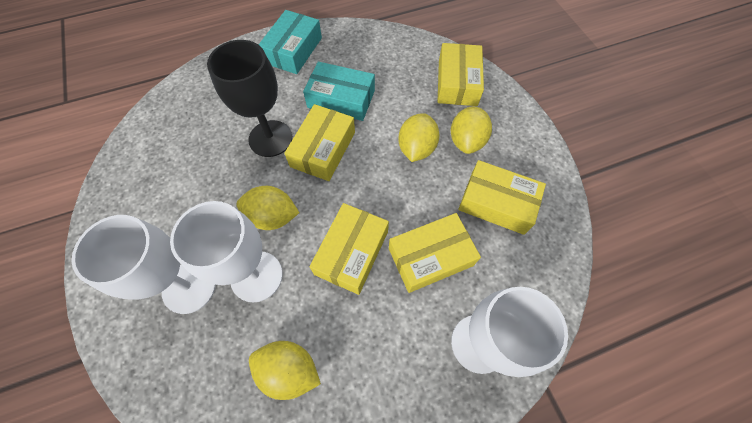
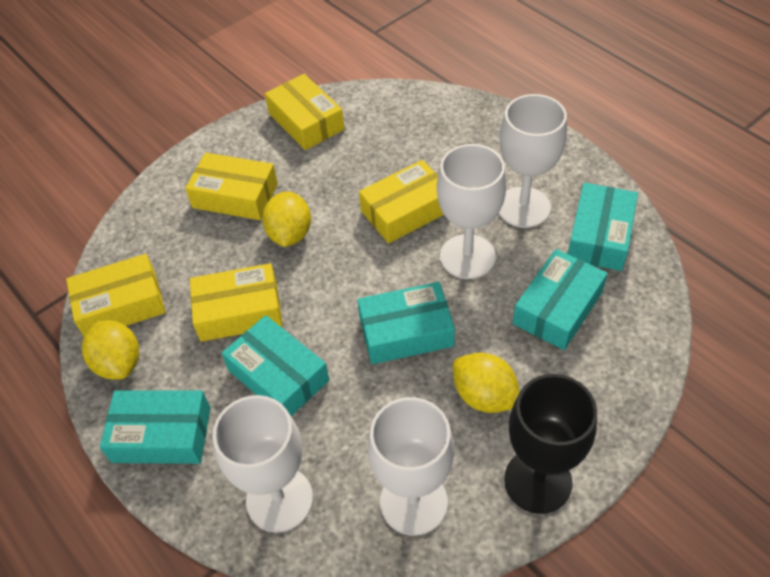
turquoise box: 2 -> 5
white goblet: 3 -> 4
yellow lemon: 4 -> 3

